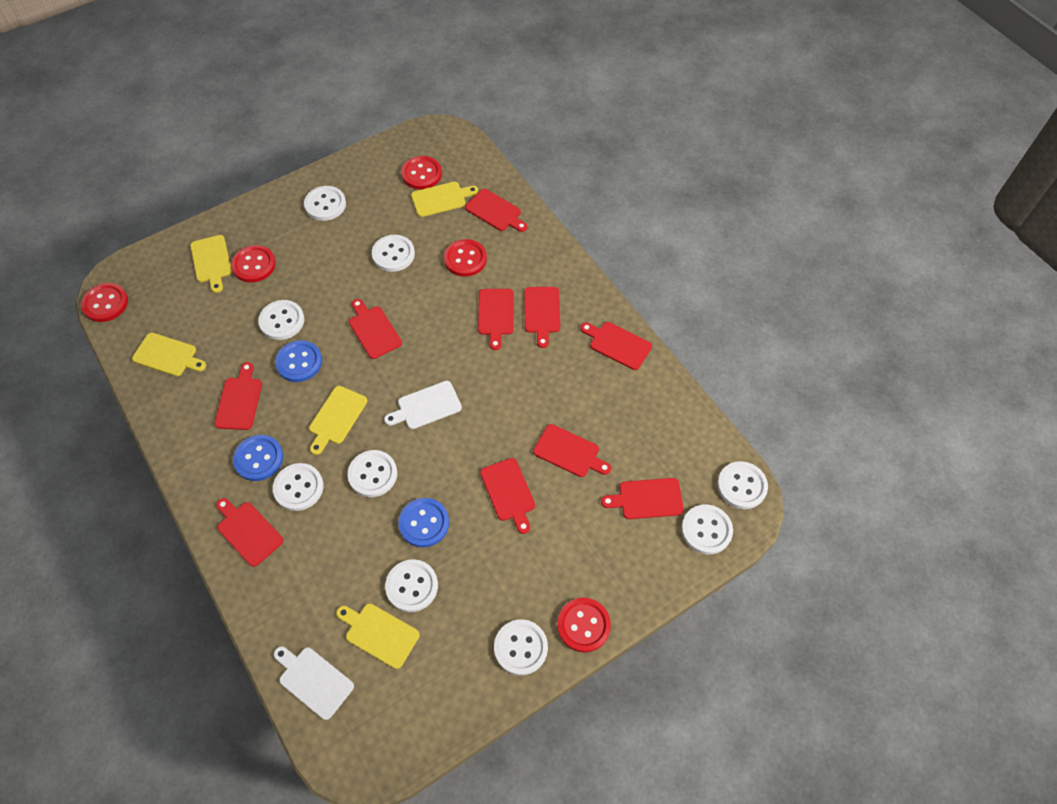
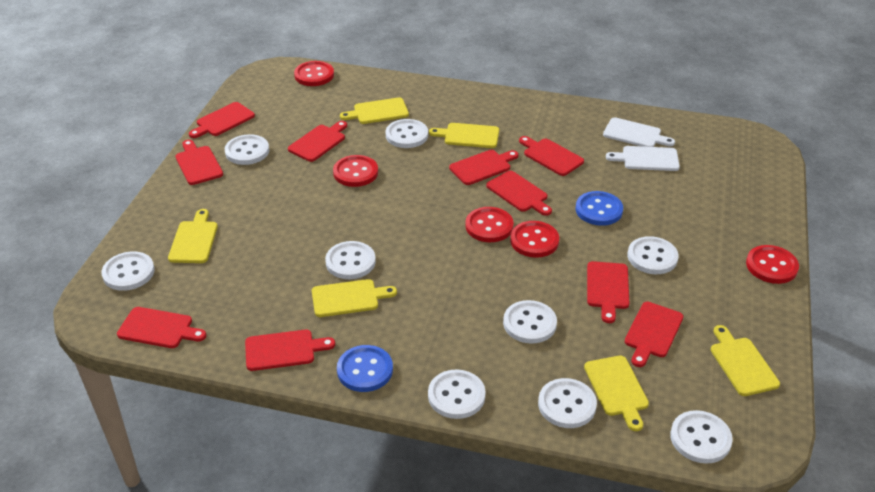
blue button: 3 -> 2
yellow cutting board: 5 -> 6

